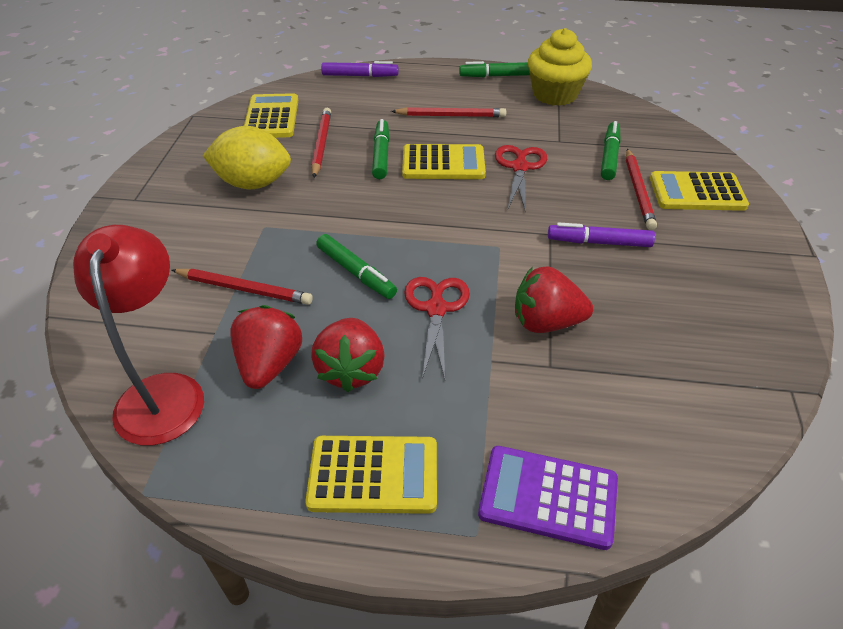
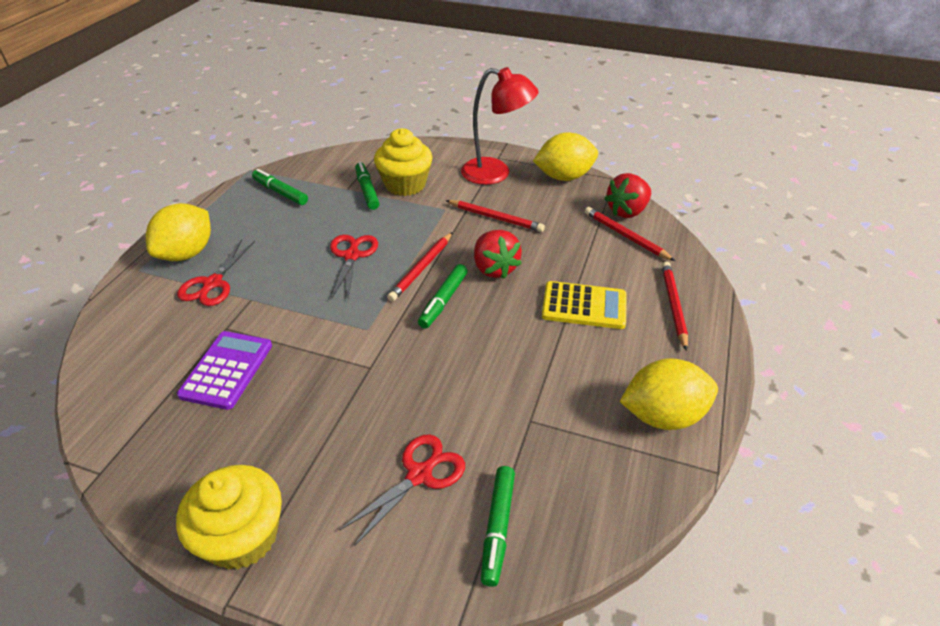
purple marker: 2 -> 0
red scissors: 2 -> 3
red strawberry: 3 -> 2
yellow calculator: 4 -> 1
yellow cupcake: 1 -> 2
yellow lemon: 1 -> 3

